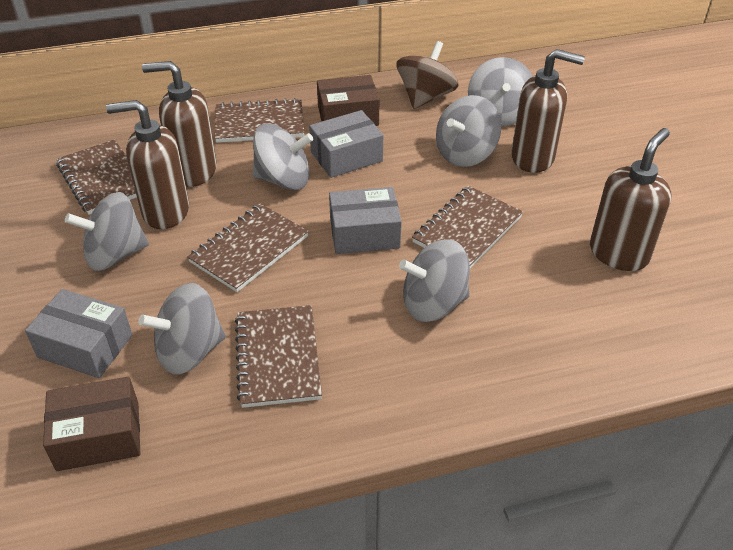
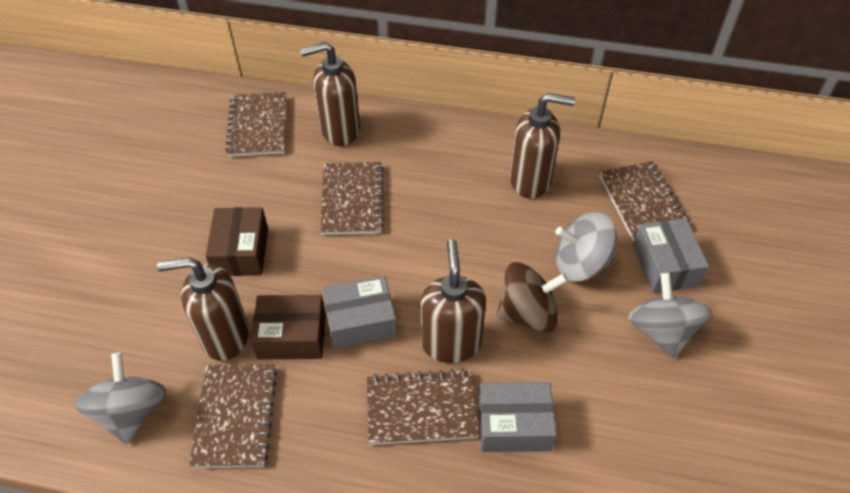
grey spinning top: 6 -> 3

